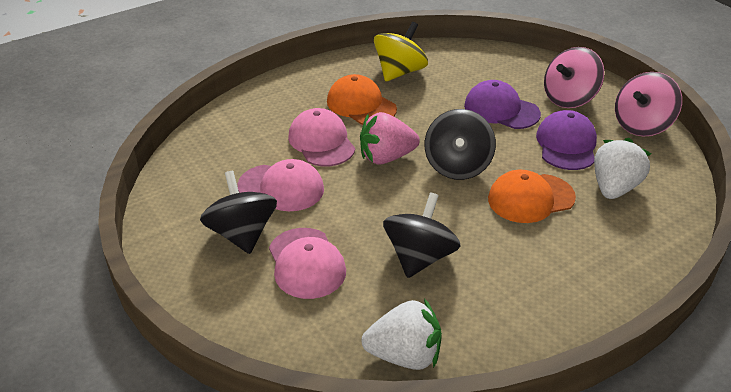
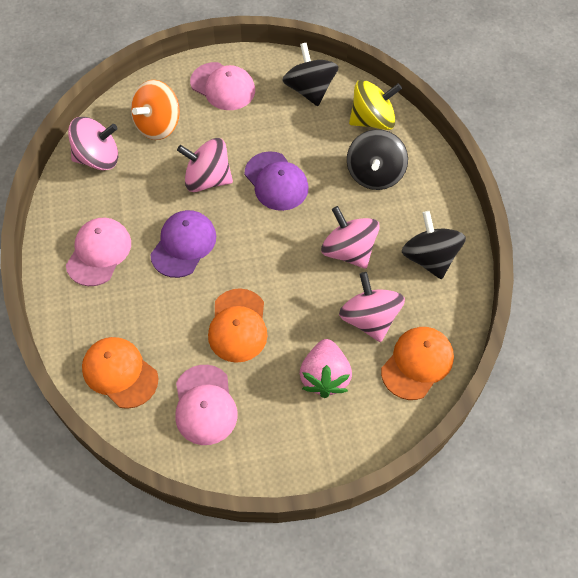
orange cap: 2 -> 3
orange spinning top: 0 -> 1
pink spinning top: 2 -> 4
white strawberry: 2 -> 0

